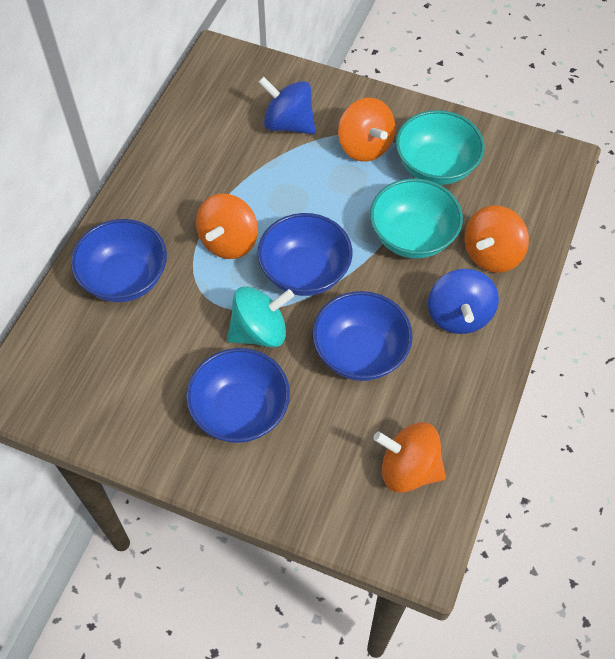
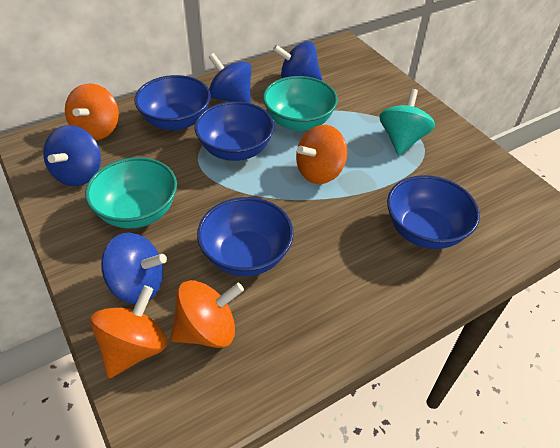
blue spinning top: 2 -> 4

